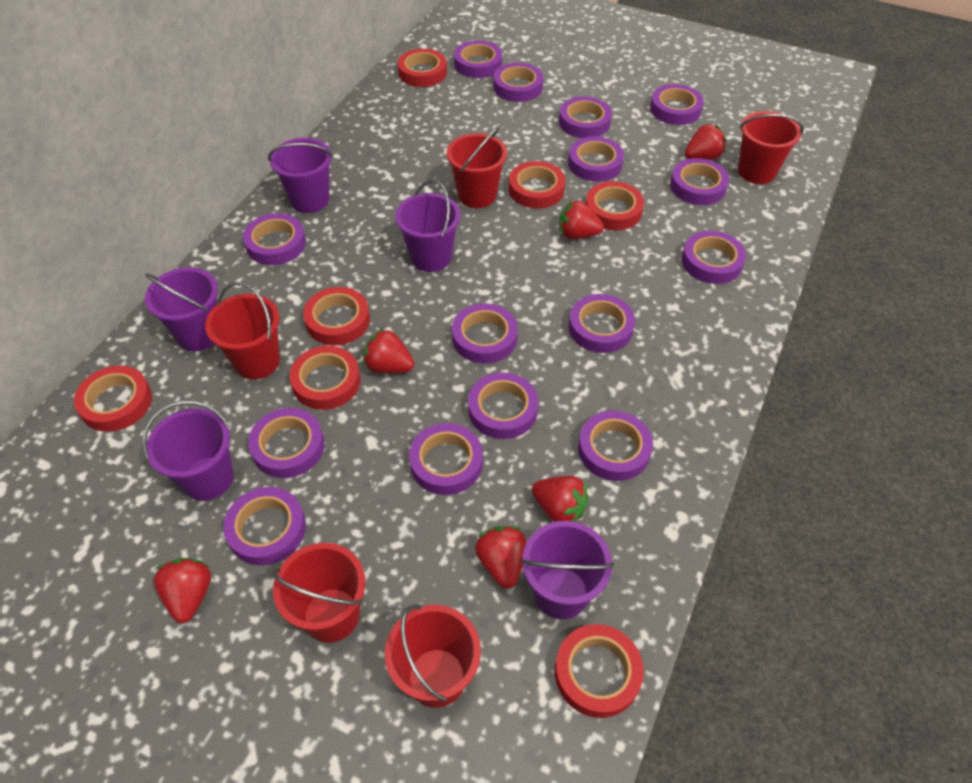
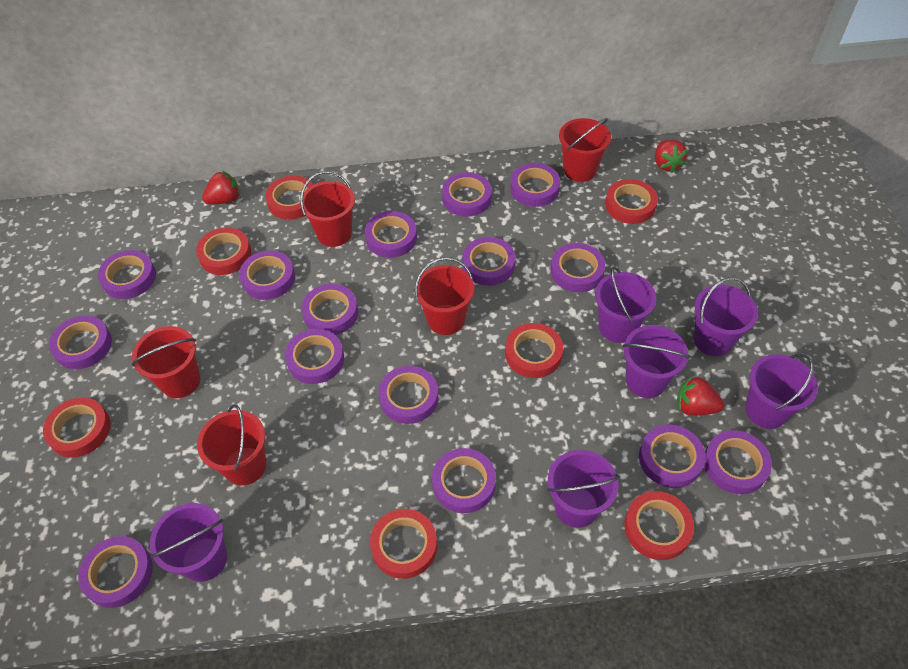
purple bucket: 5 -> 6
red strawberry: 6 -> 3

